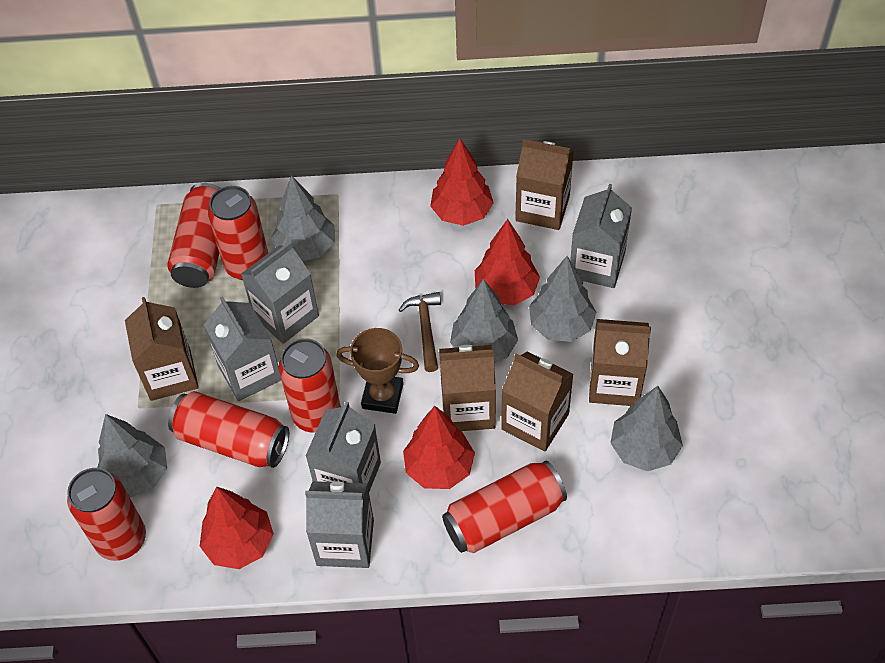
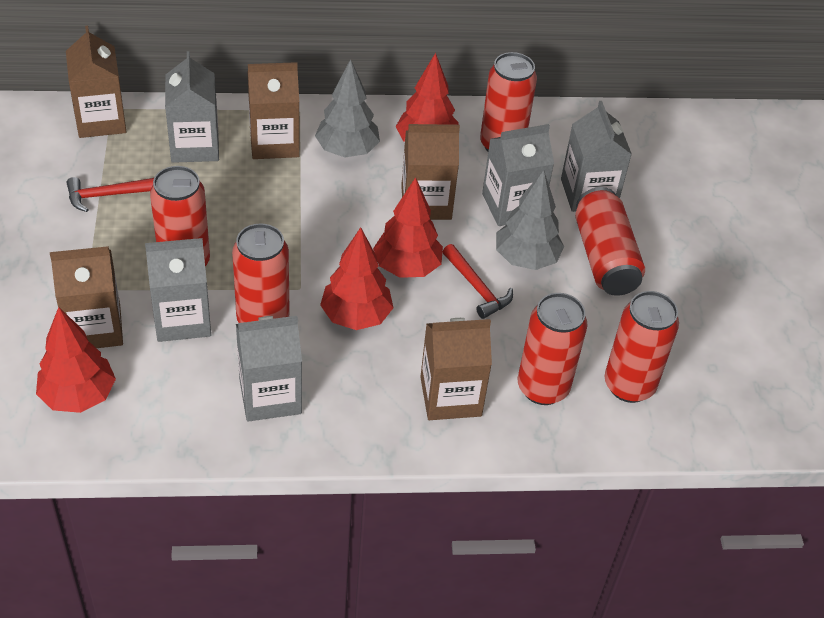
brown hammer: 1 -> 0
brown trophy: 1 -> 0
grey tree: 5 -> 2
red hammer: 0 -> 2

